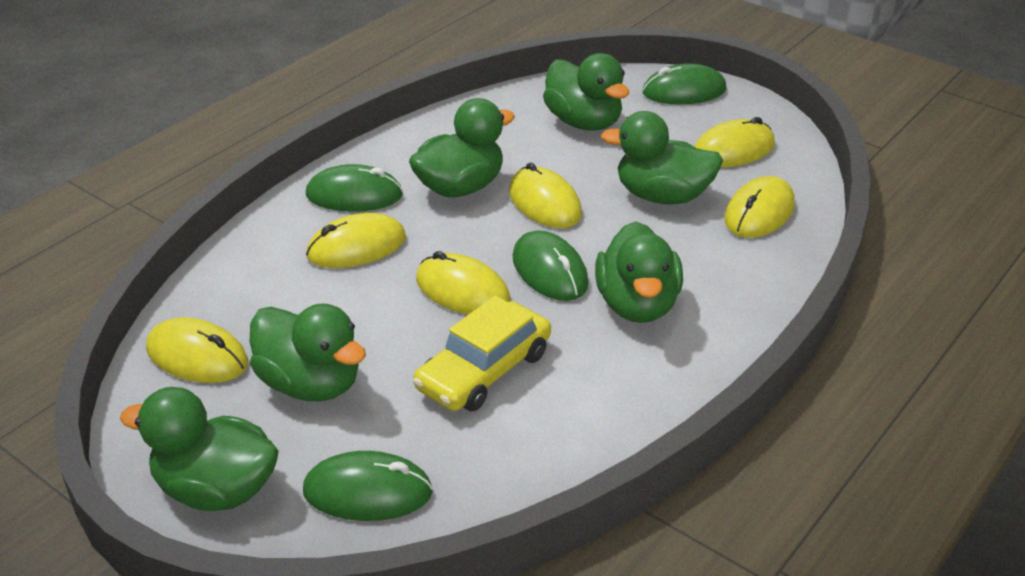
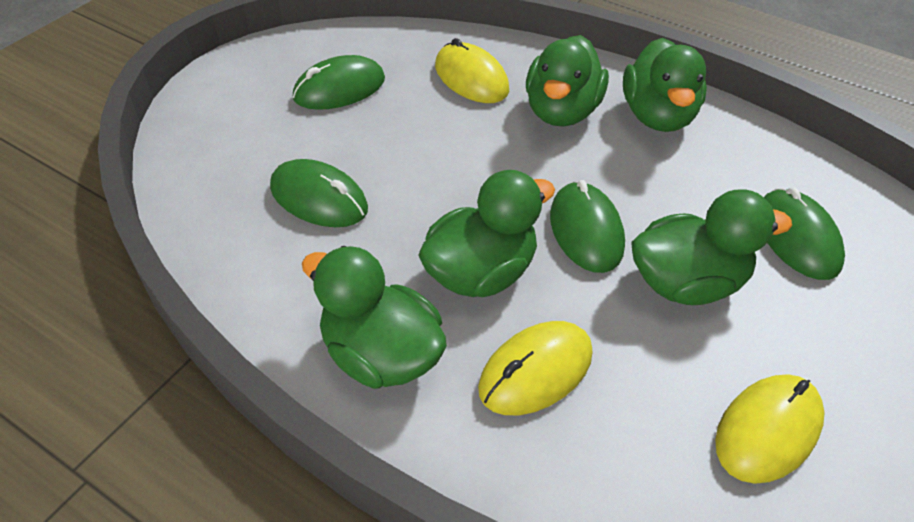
green duck: 6 -> 5
yellow car: 1 -> 0
yellow mouse: 6 -> 3

